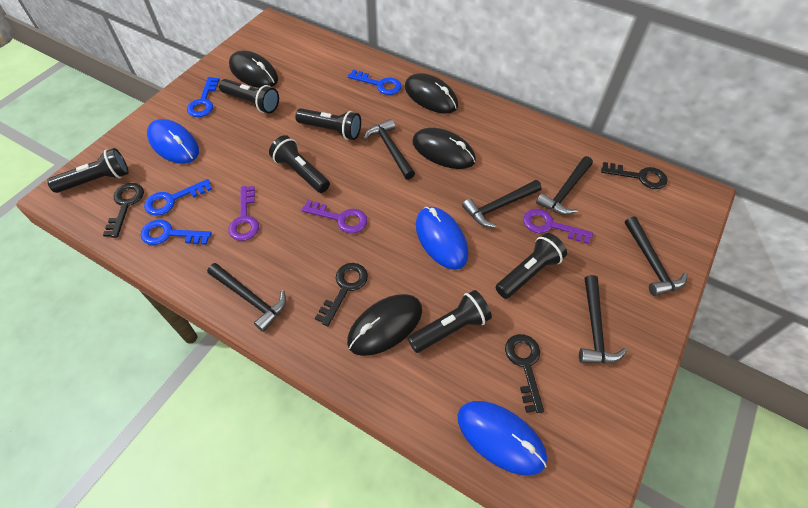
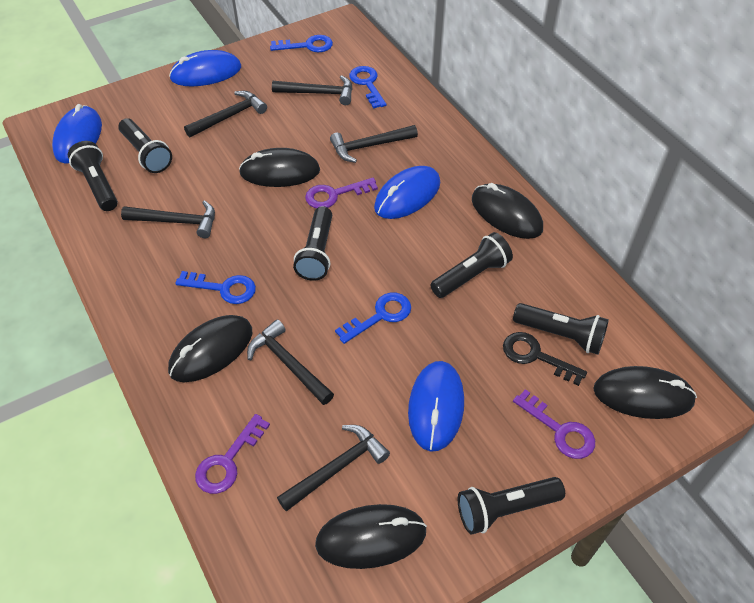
black key: 4 -> 1
black mouse: 4 -> 5
blue mouse: 3 -> 4

